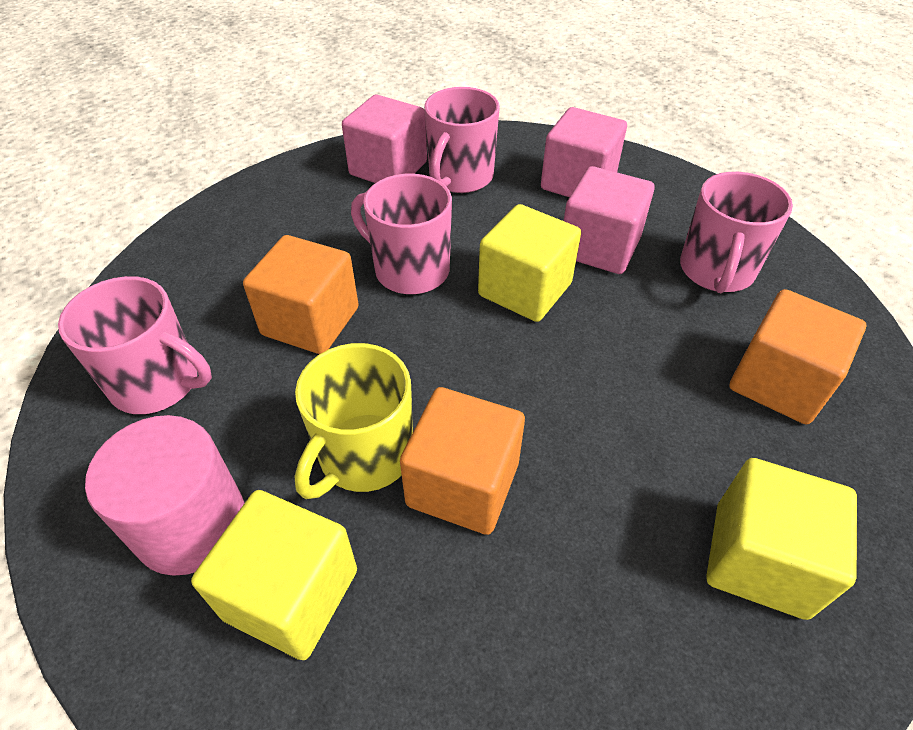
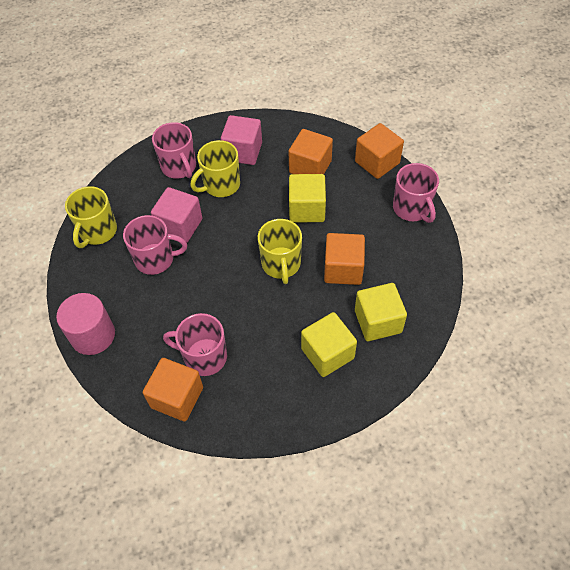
orange cube: 3 -> 4
pink cube: 3 -> 2
yellow mug: 1 -> 3

